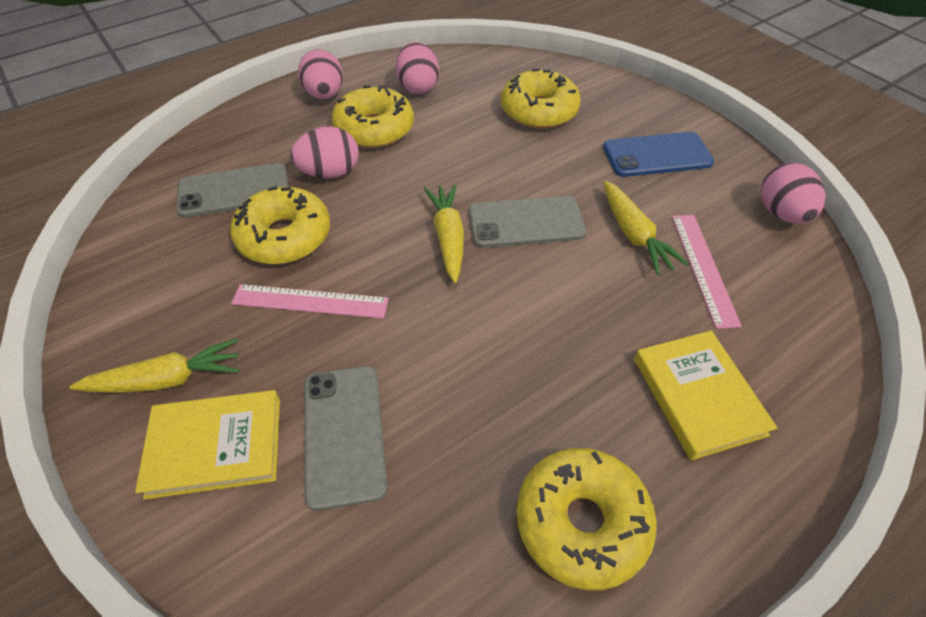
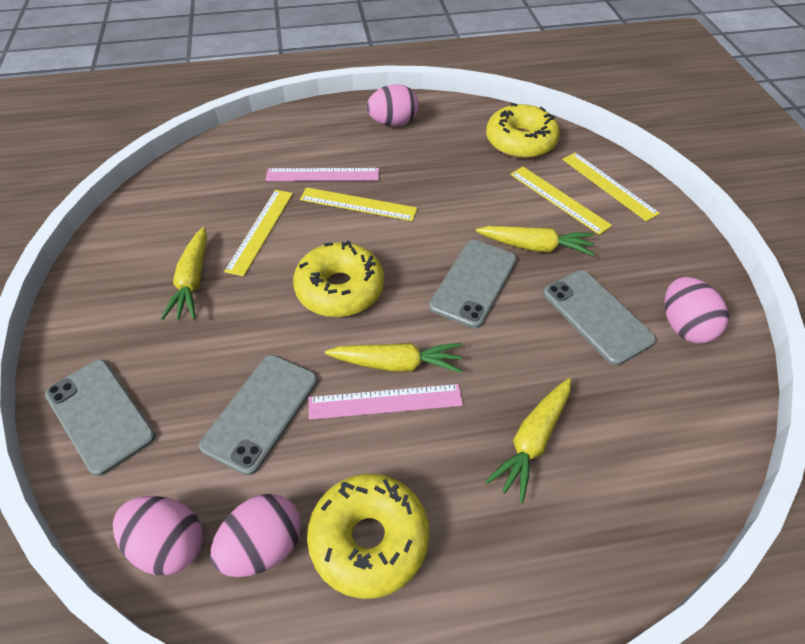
blue phone: 1 -> 0
grey phone: 3 -> 4
yellow book: 2 -> 0
yellow carrot: 3 -> 4
yellow donut: 4 -> 3
yellow ruler: 0 -> 4

